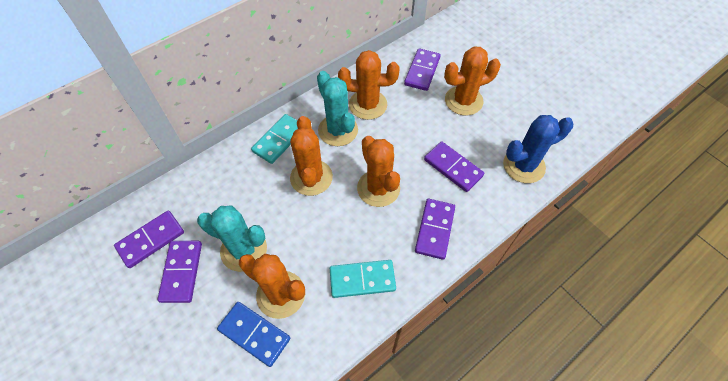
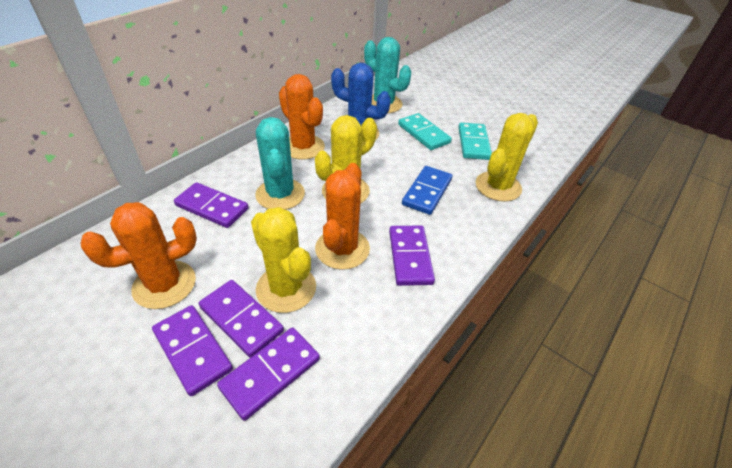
orange cactus: 5 -> 3
yellow cactus: 0 -> 3

